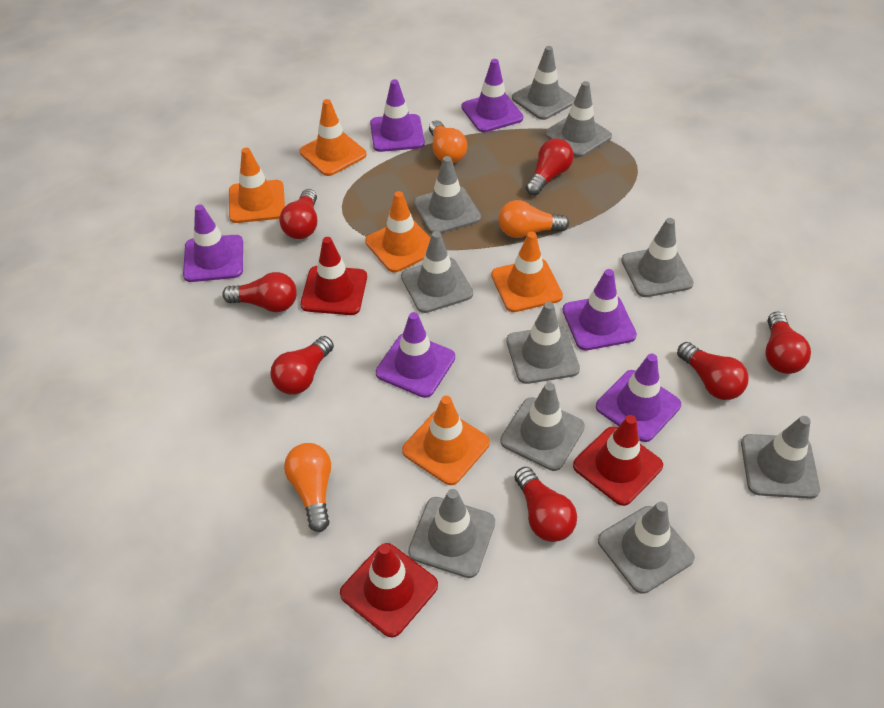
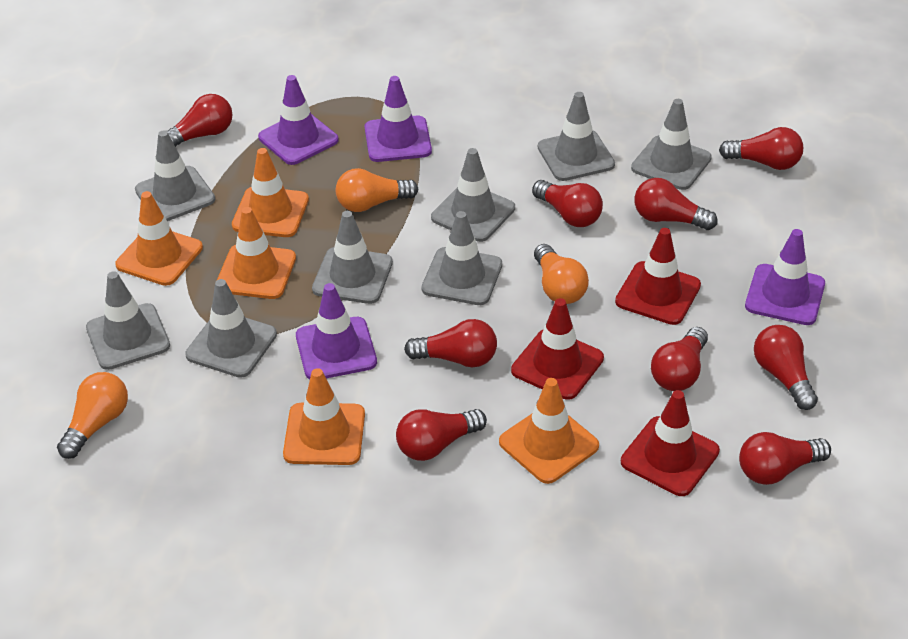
grey traffic cone: 10 -> 8
purple traffic cone: 6 -> 4
red light bulb: 7 -> 9

